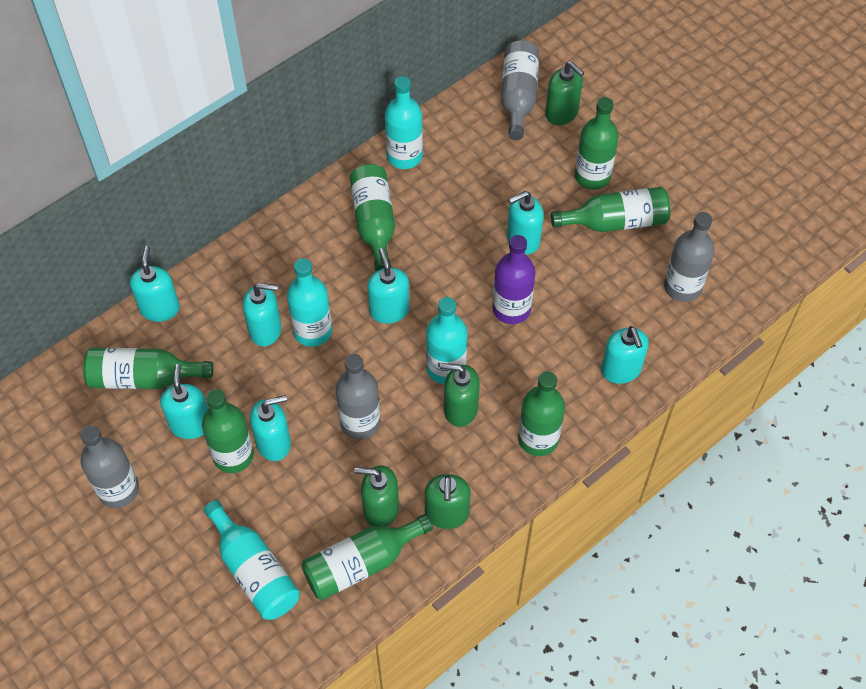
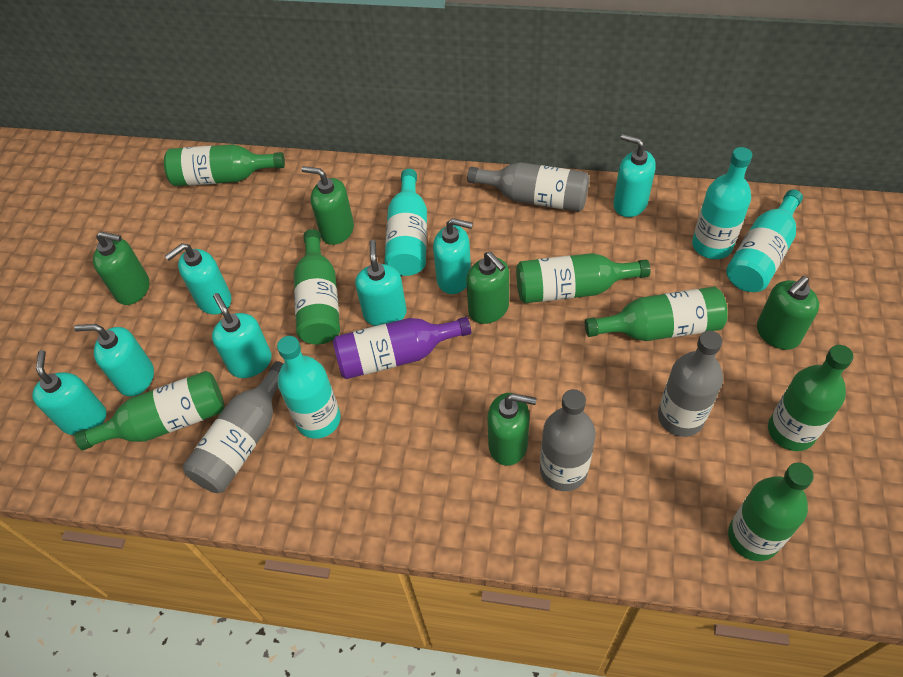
green soap dispenser: 4 -> 5

